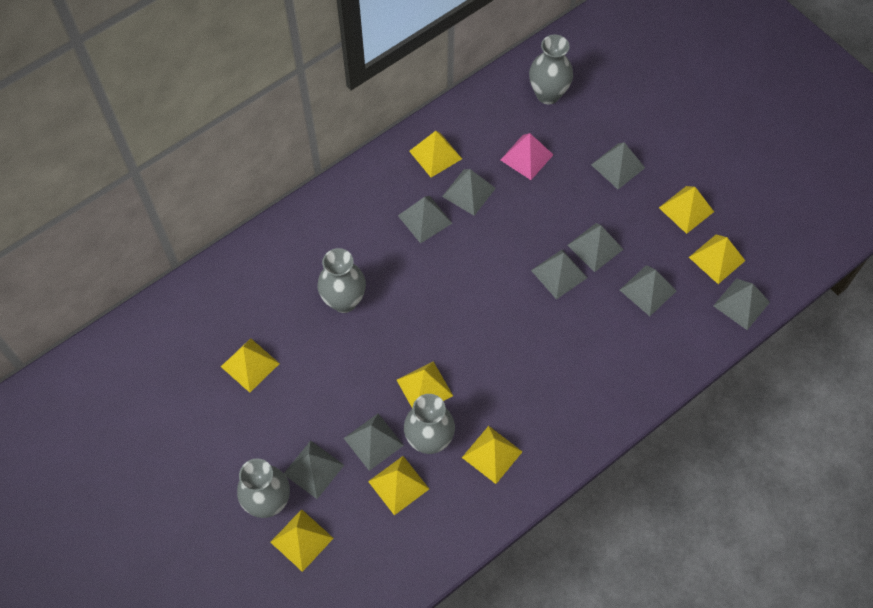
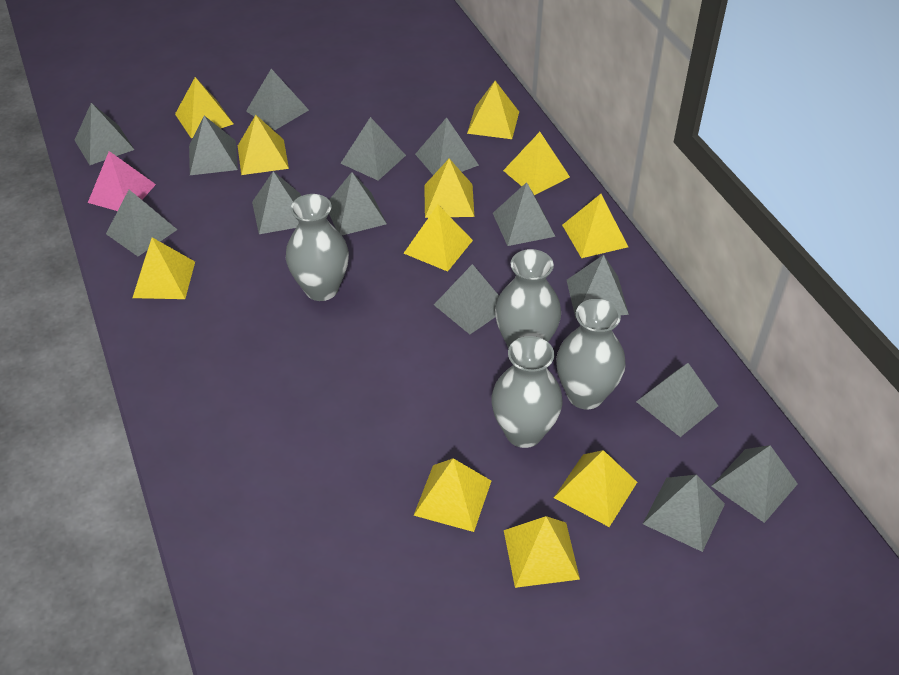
grey pyramid: 9 -> 14
yellow pyramid: 8 -> 11

